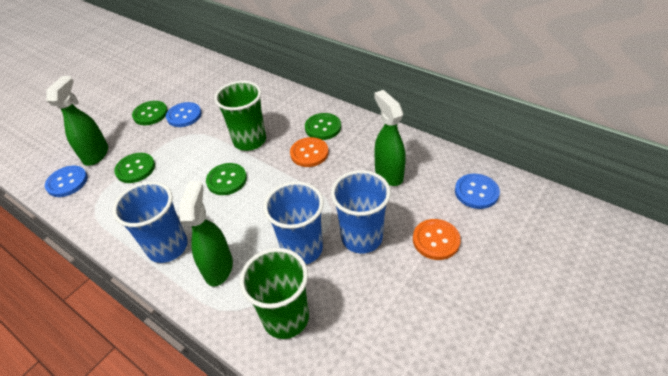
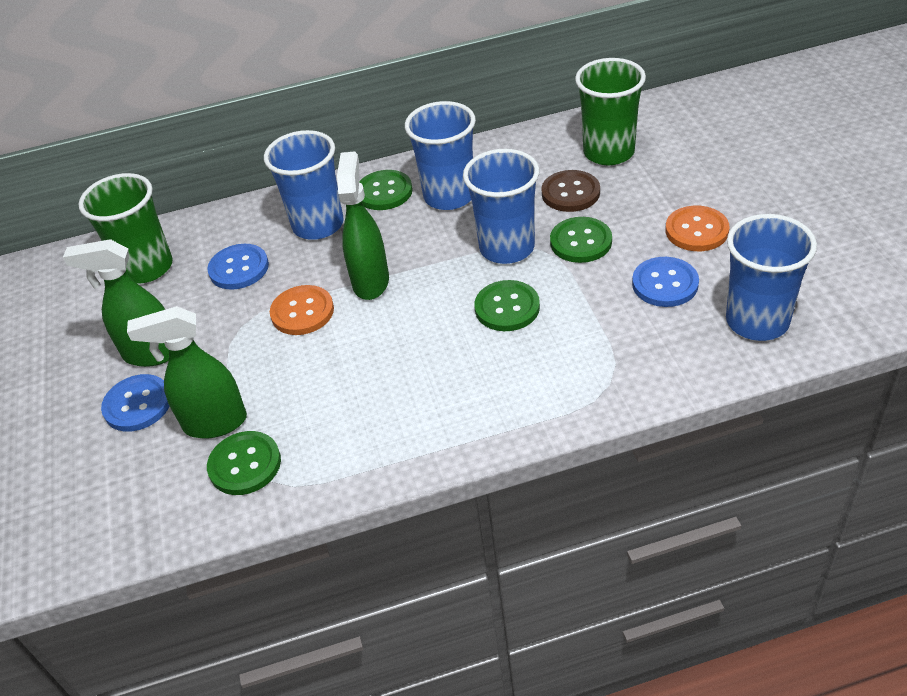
blue cup: 3 -> 4
brown button: 0 -> 1

